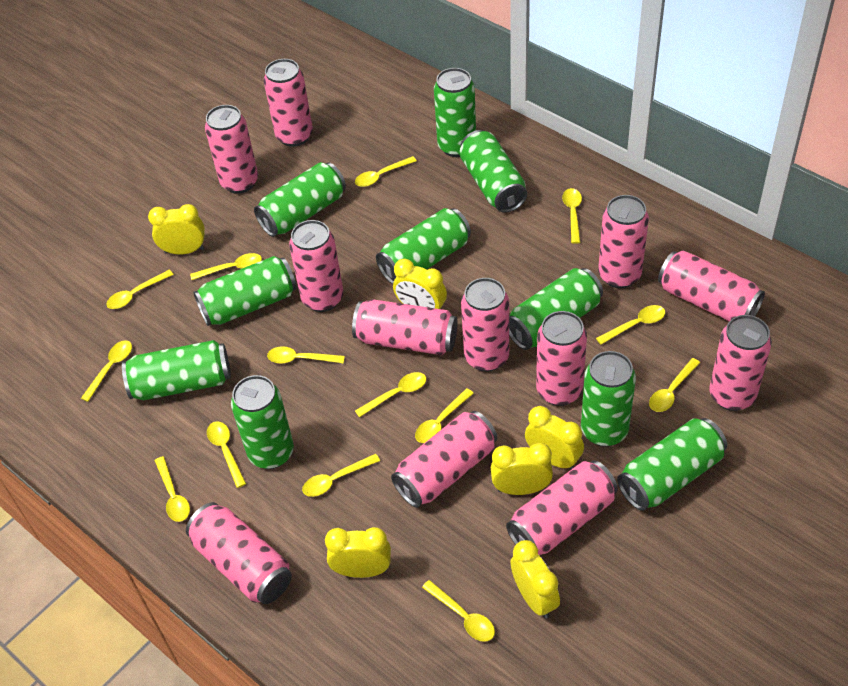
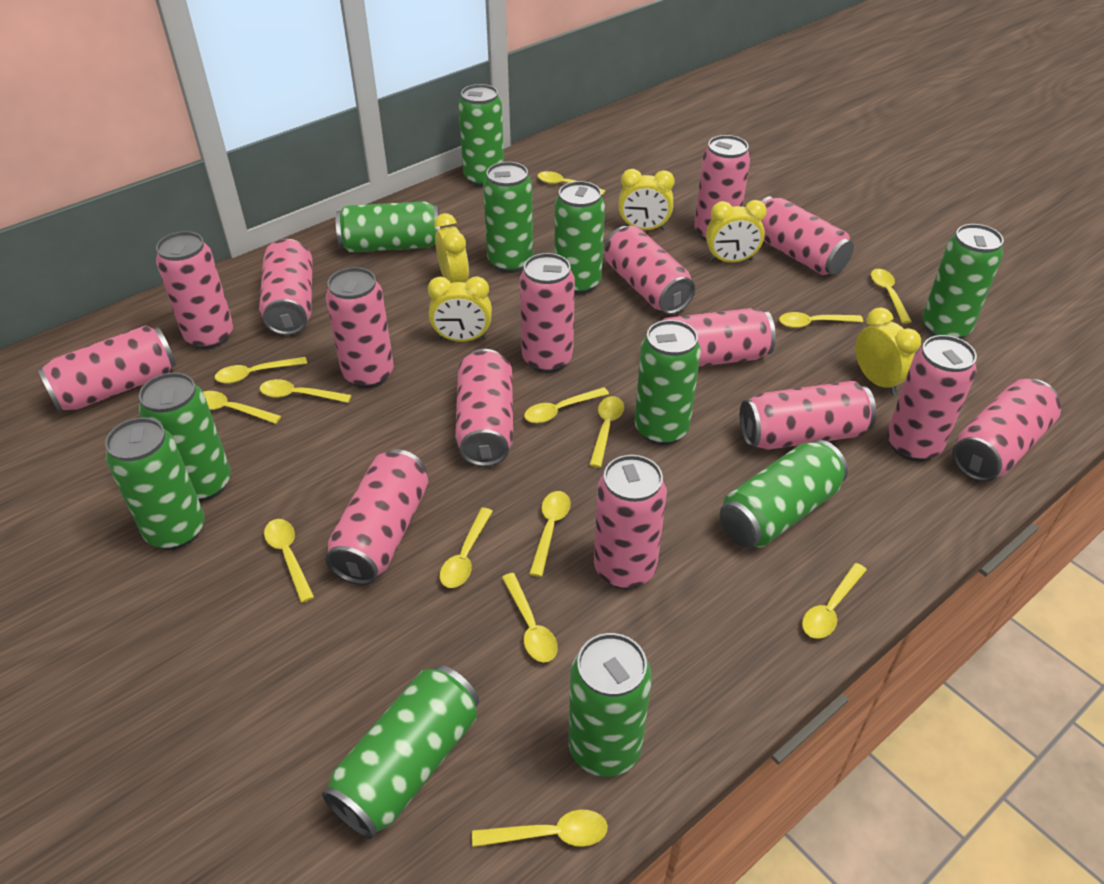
green can: 10 -> 11
pink can: 12 -> 15
yellow clock: 6 -> 5

